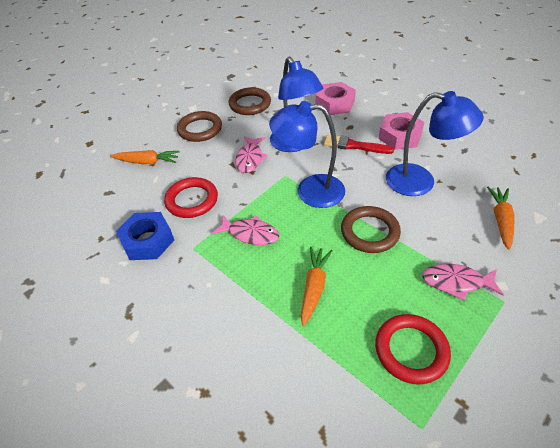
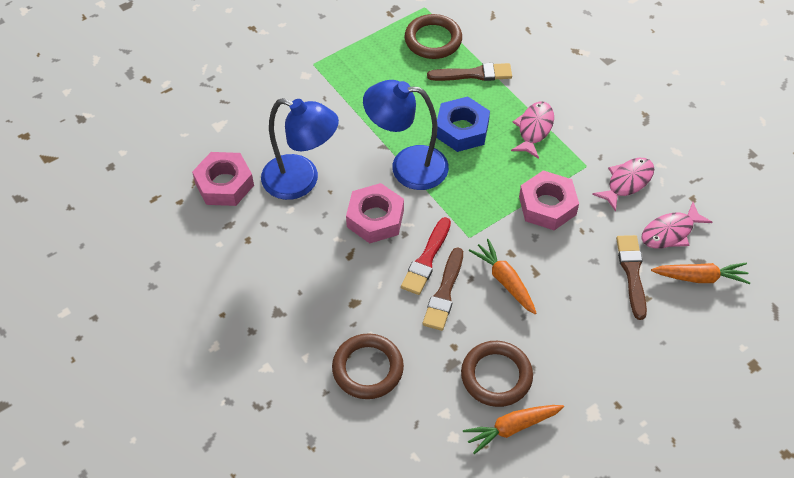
blue lamp: 3 -> 2
brown brush: 0 -> 3
pink nut: 2 -> 3
red ring: 2 -> 0

